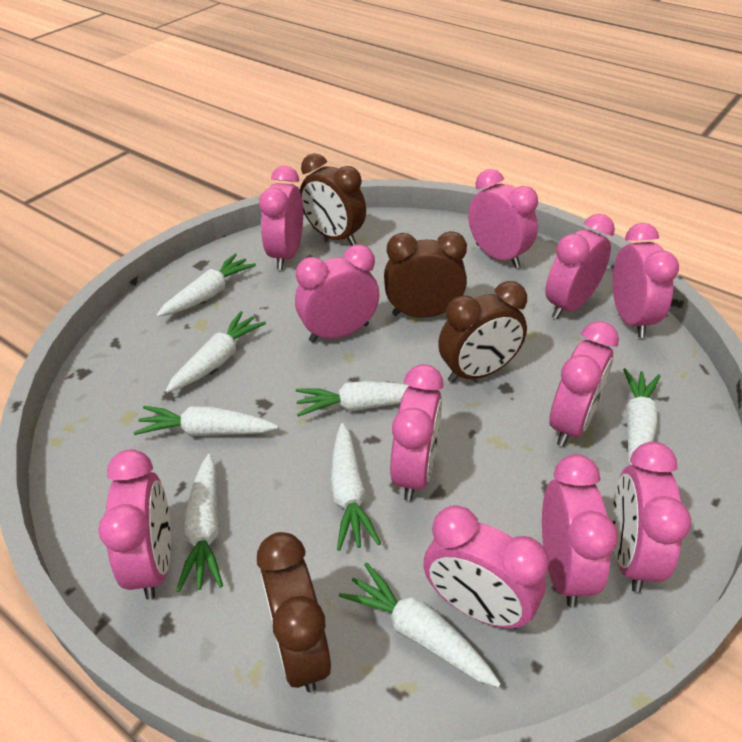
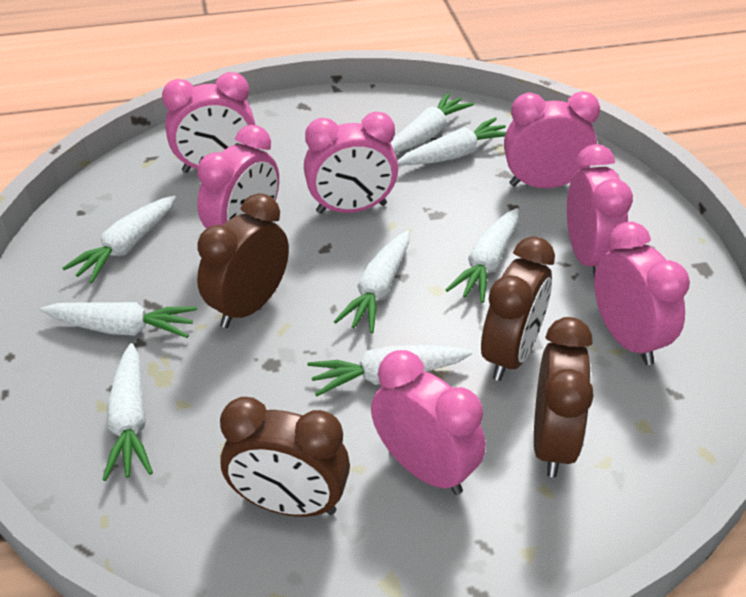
pink clock: 11 -> 7

